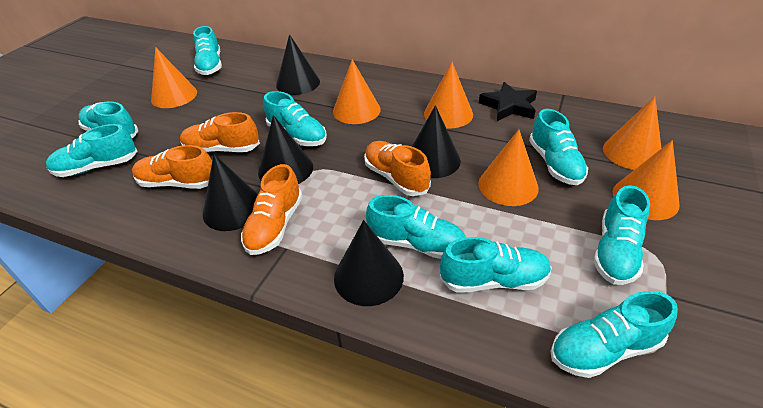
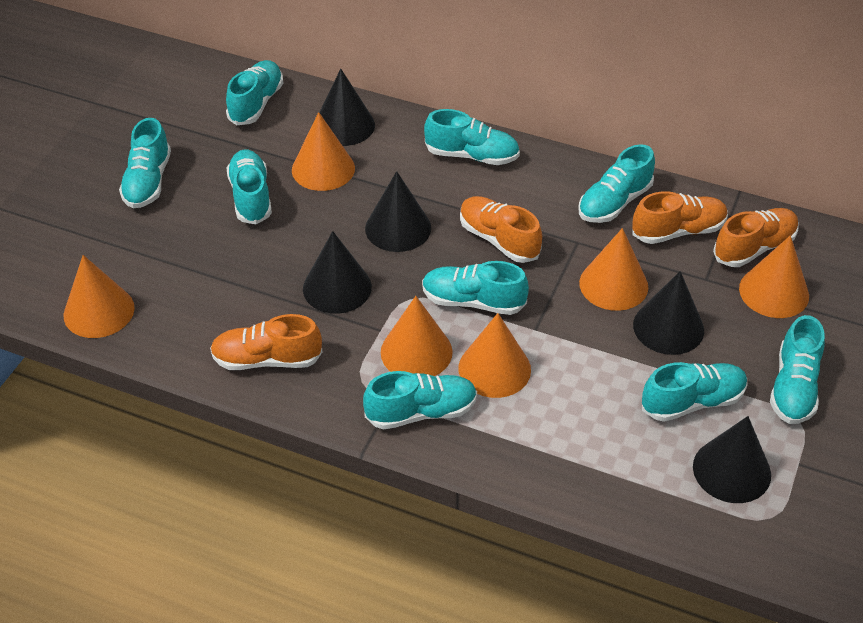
black star: 1 -> 0

